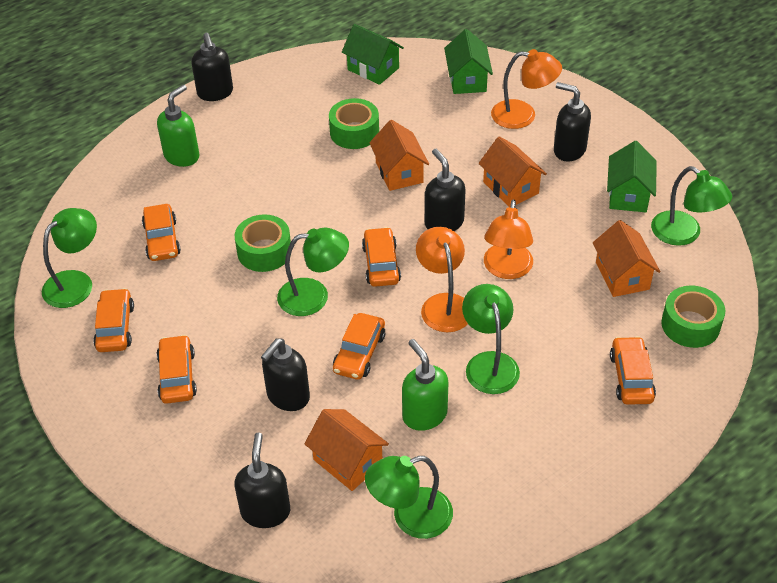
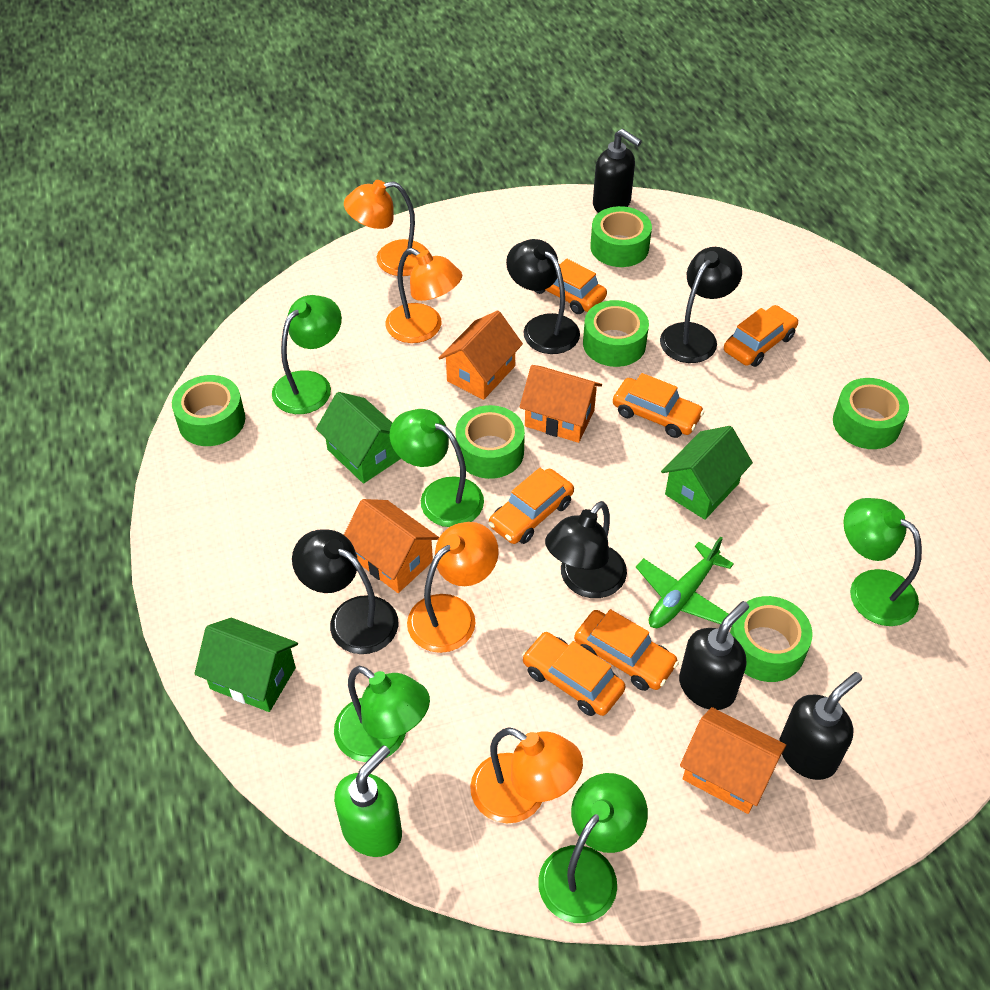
black lamp: 0 -> 4
black soap dispenser: 5 -> 3
green plane: 0 -> 1
green soap dispenser: 2 -> 1
green tape: 3 -> 6
orange lamp: 3 -> 4

